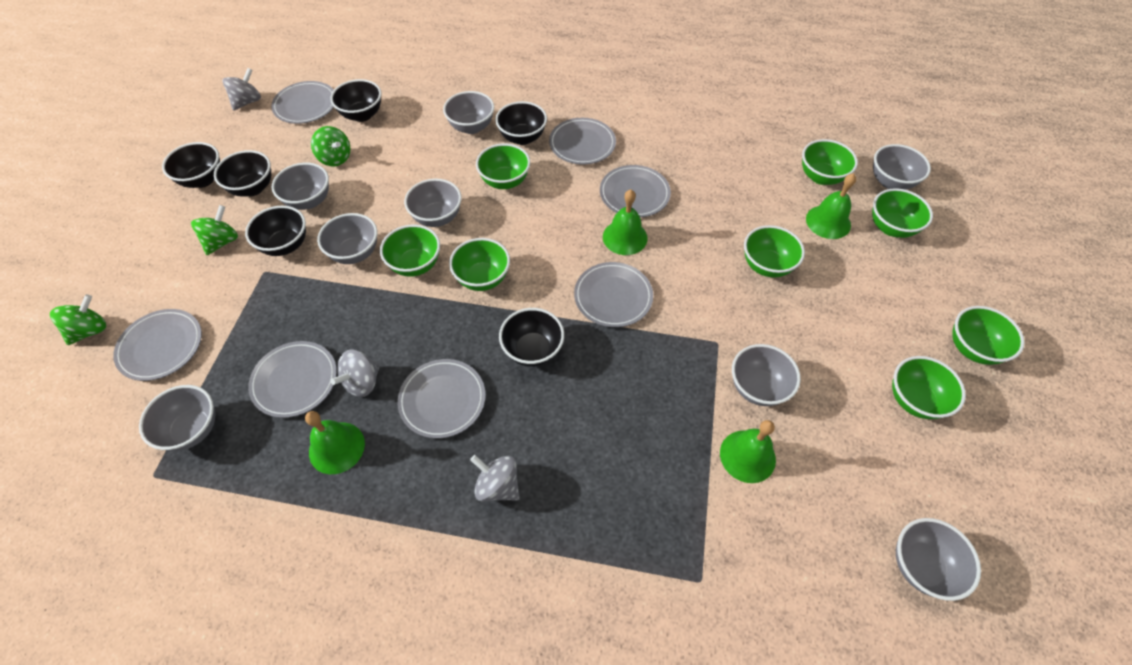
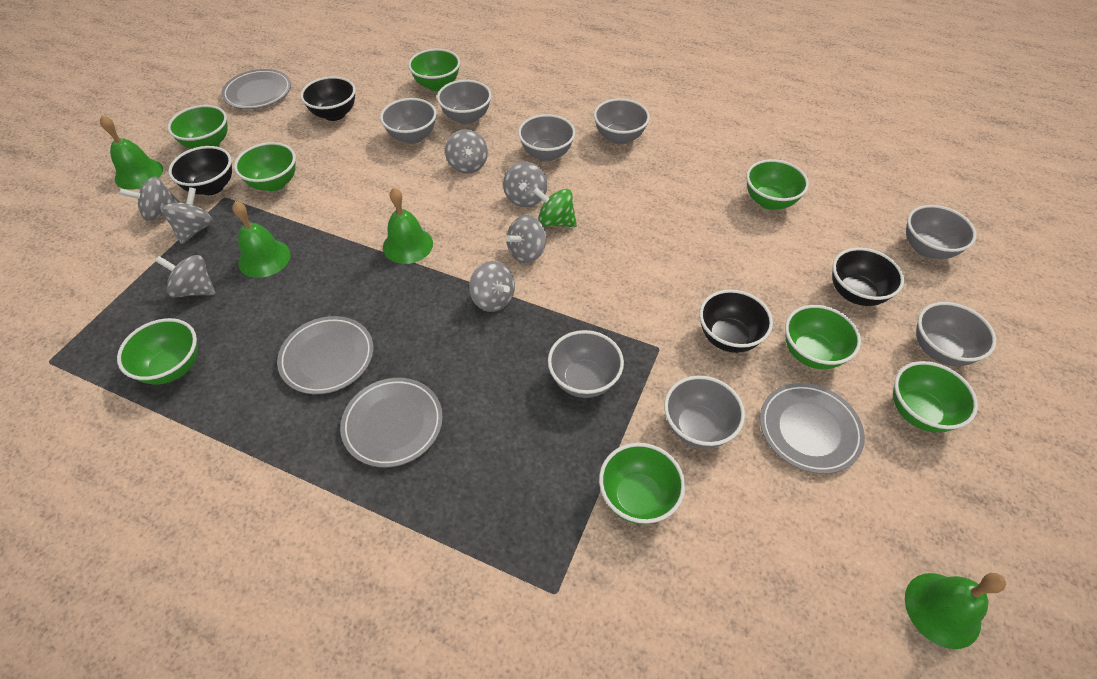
black bowl: 6 -> 4
green spinning top: 3 -> 1
grey plate: 7 -> 4
grey spinning top: 3 -> 7

